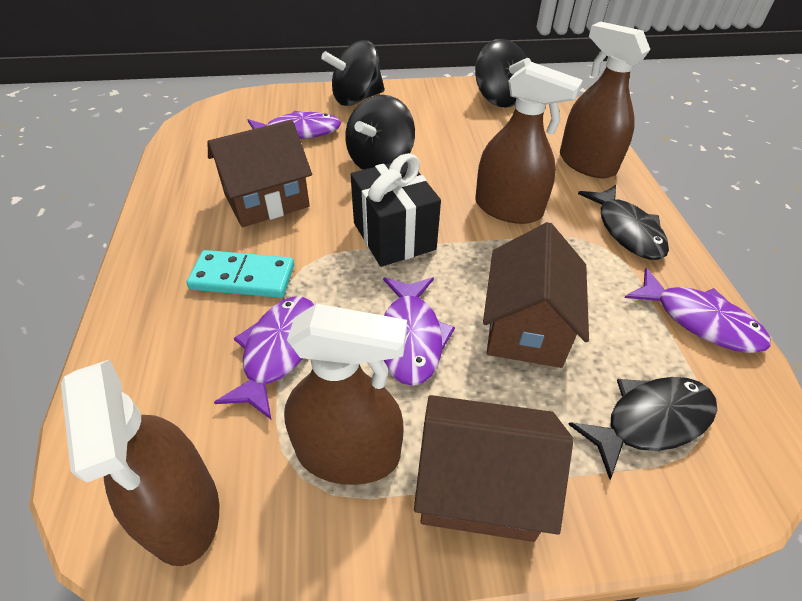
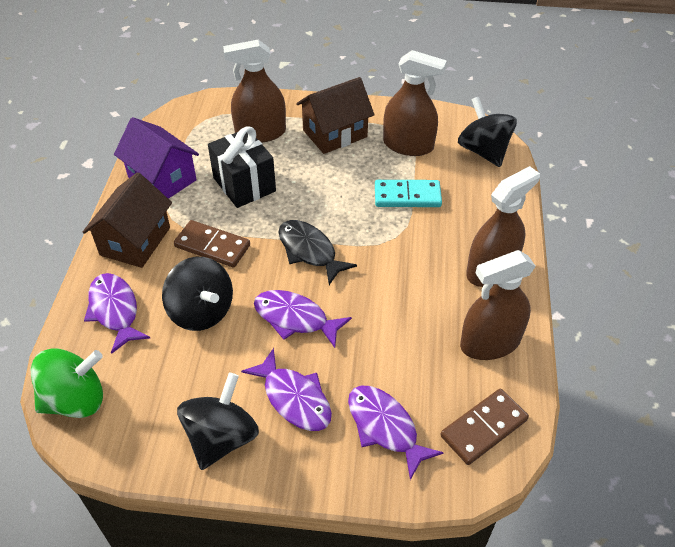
black fish: 2 -> 1
brown domino: 0 -> 2
brown house: 3 -> 2
green spinning top: 0 -> 1
purple house: 0 -> 1

